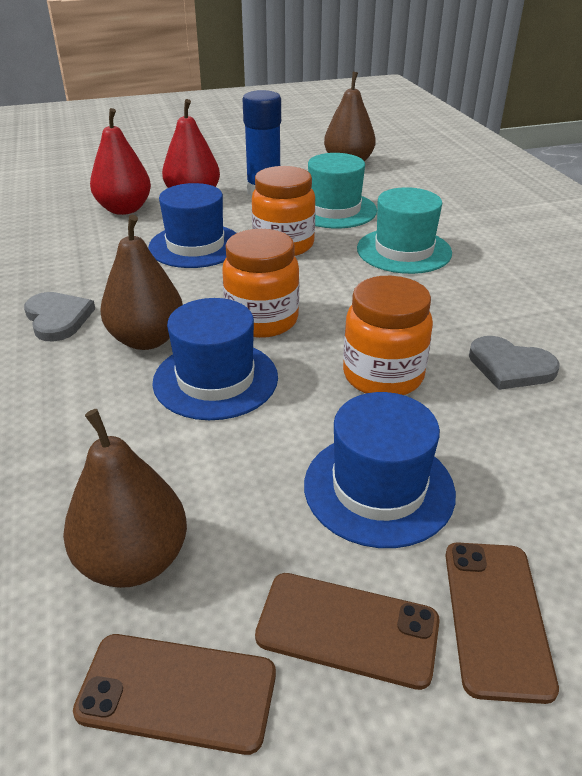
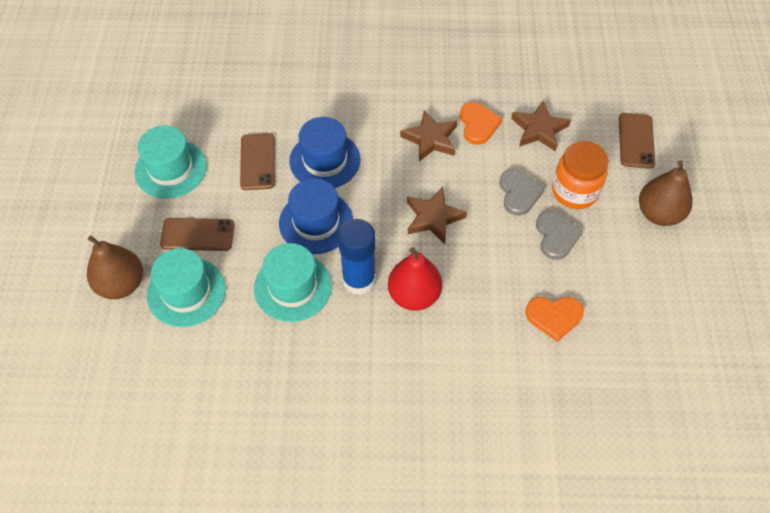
blue hat: 3 -> 2
brown pear: 3 -> 2
brown star: 0 -> 3
orange heart: 0 -> 2
orange jar: 3 -> 1
red pear: 2 -> 1
turquoise hat: 2 -> 3

